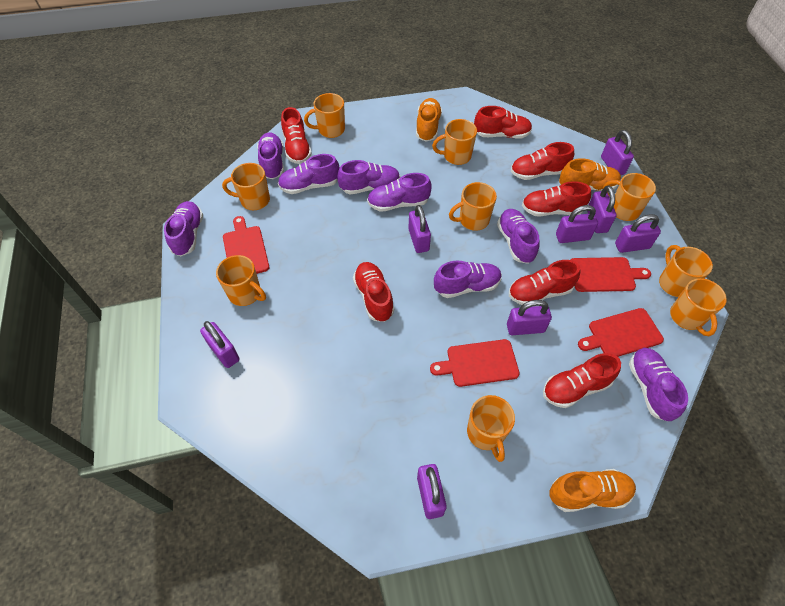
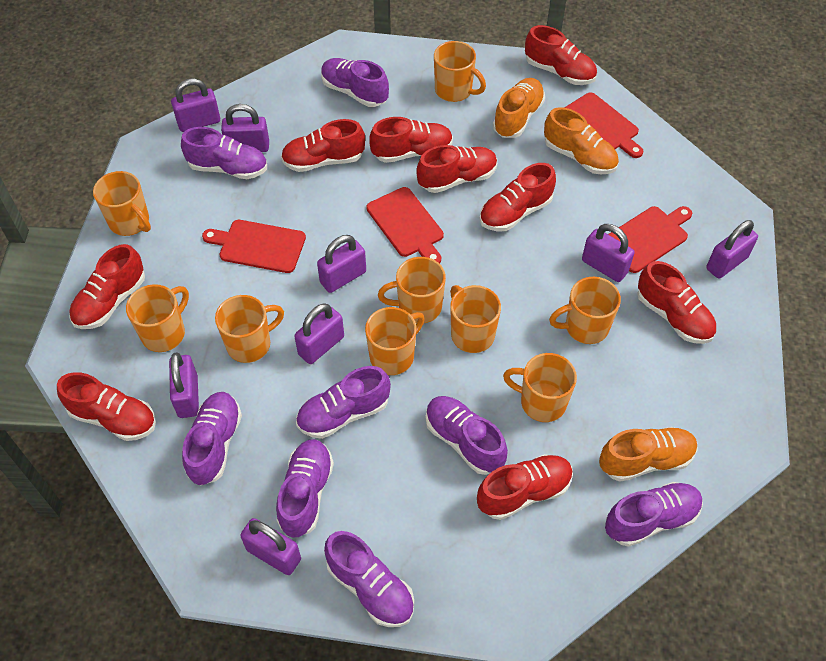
red shoe: 7 -> 9

